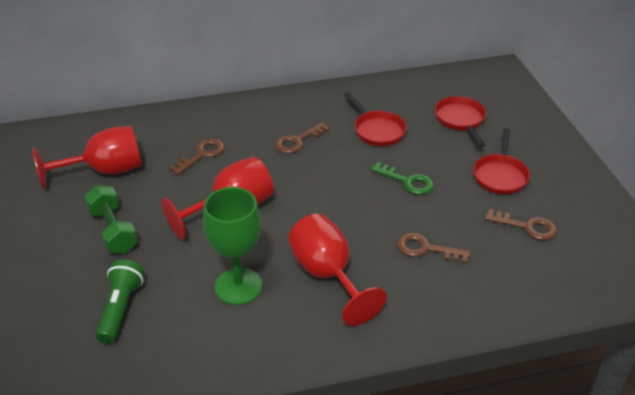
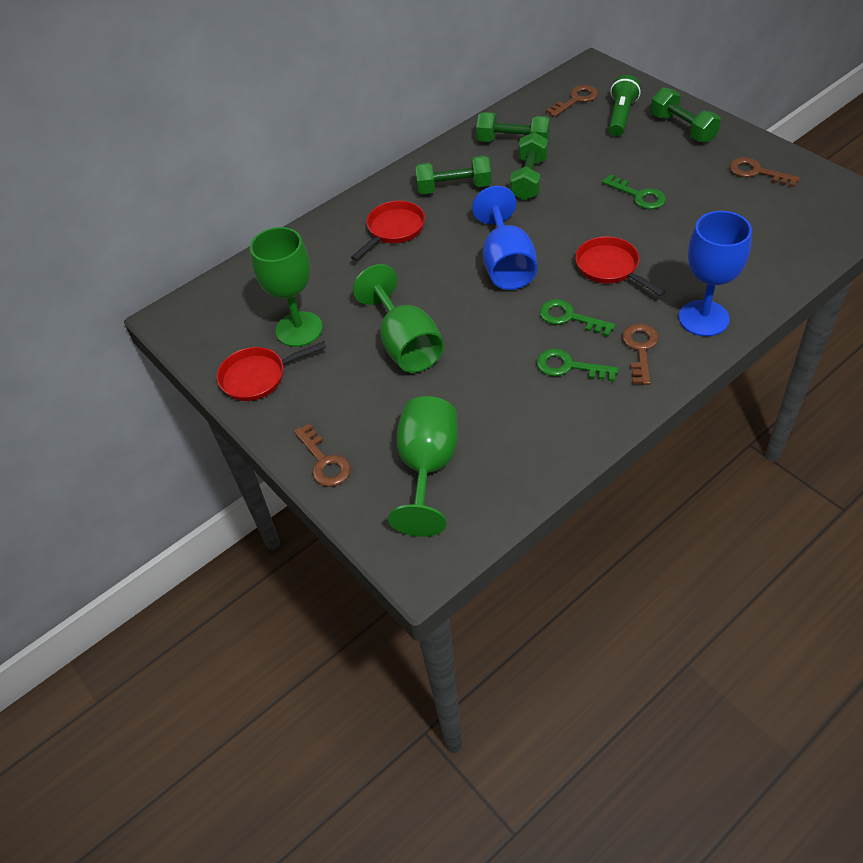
blue goblet: 0 -> 2
green dumbbell: 1 -> 4
green goblet: 1 -> 3
green key: 1 -> 3
red goblet: 3 -> 0

